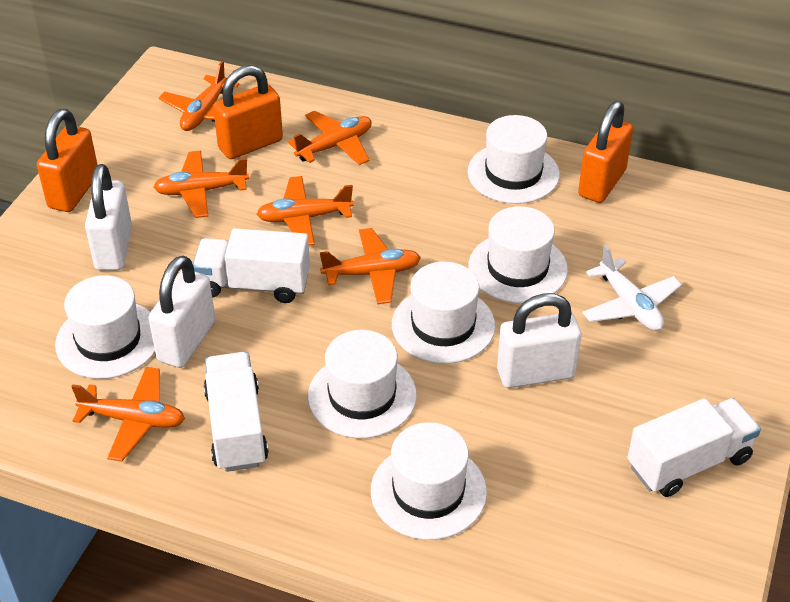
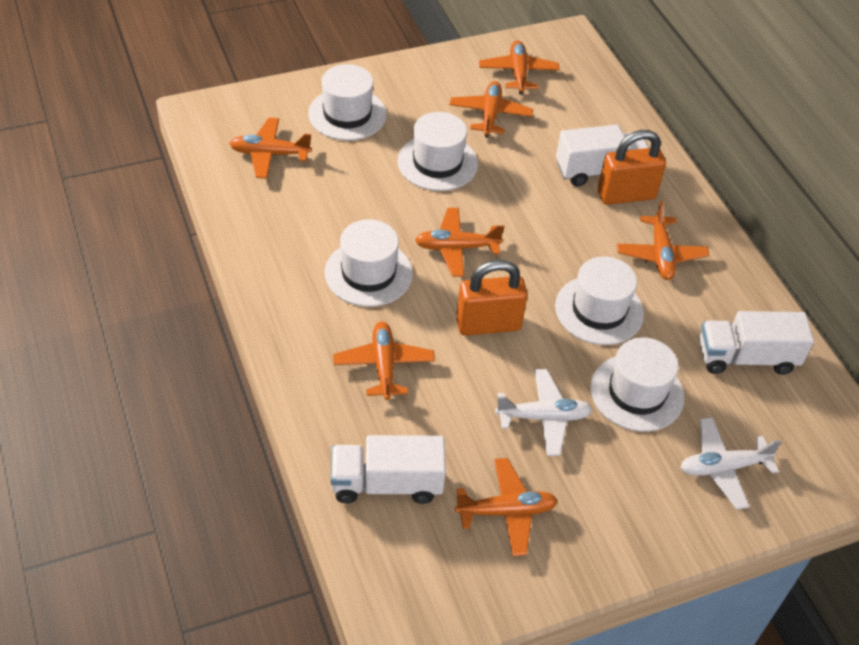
orange padlock: 3 -> 2
orange plane: 6 -> 7
white hat: 6 -> 5
white padlock: 3 -> 0
white plane: 1 -> 2

